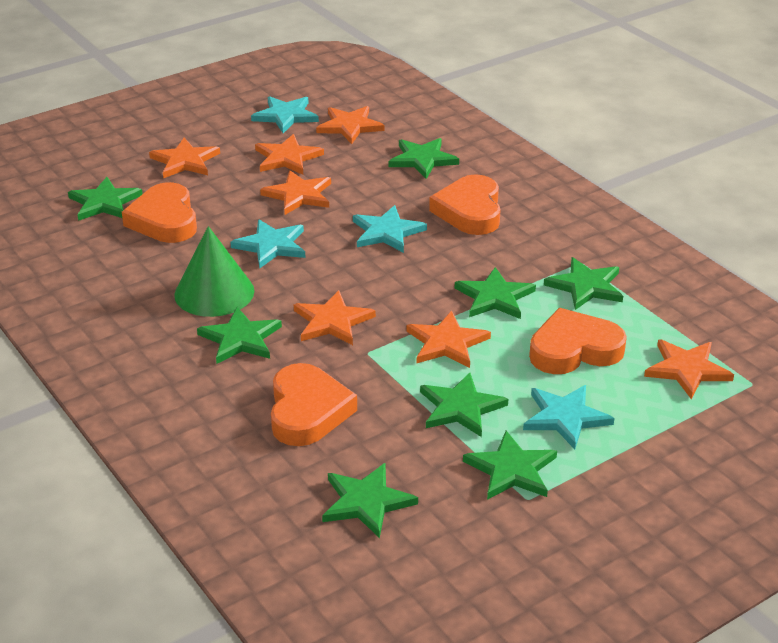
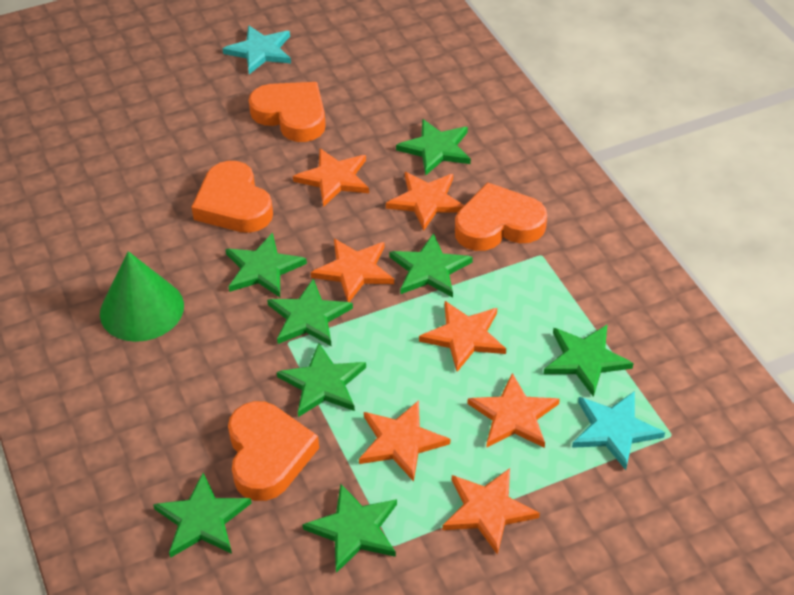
turquoise star: 4 -> 2

